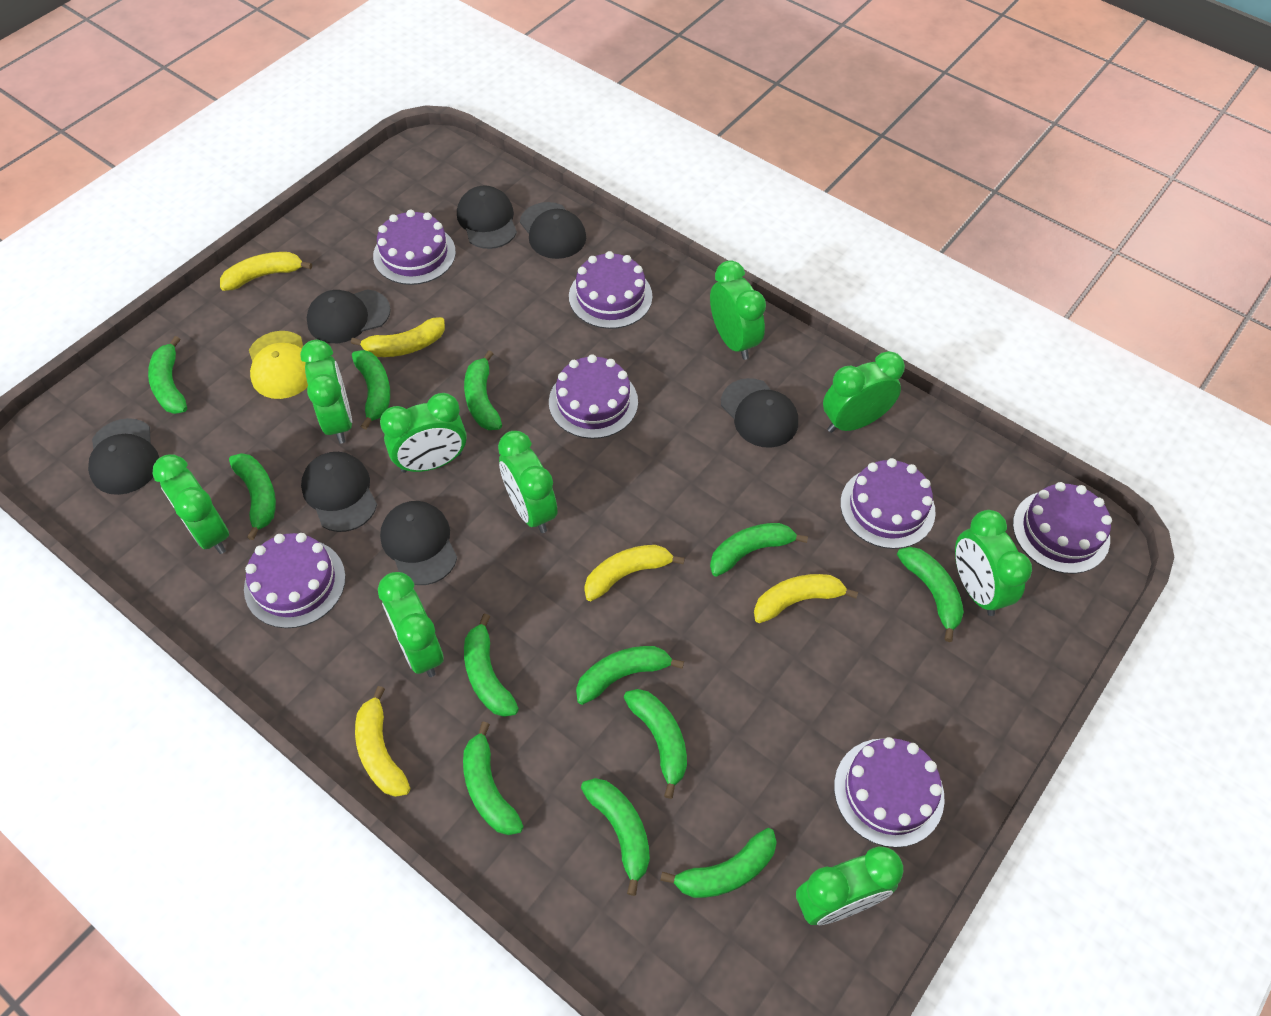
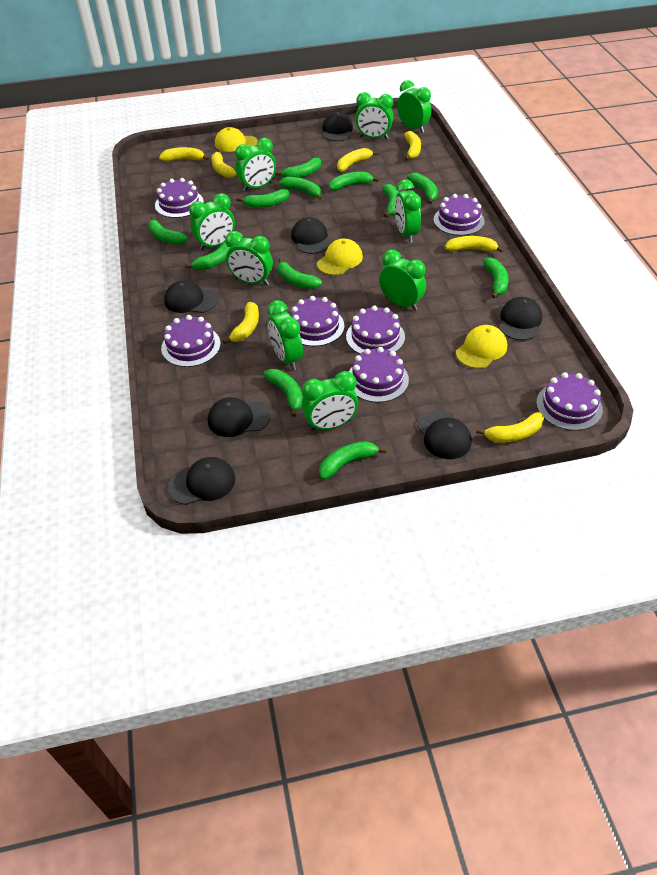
yellow banana: 5 -> 7
yellow cap: 1 -> 3

